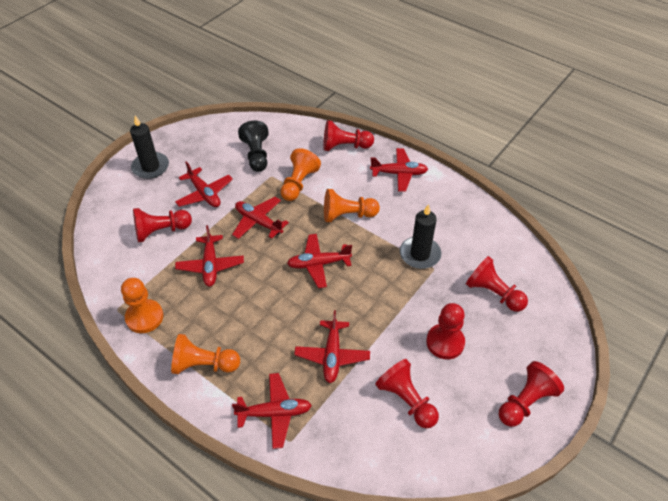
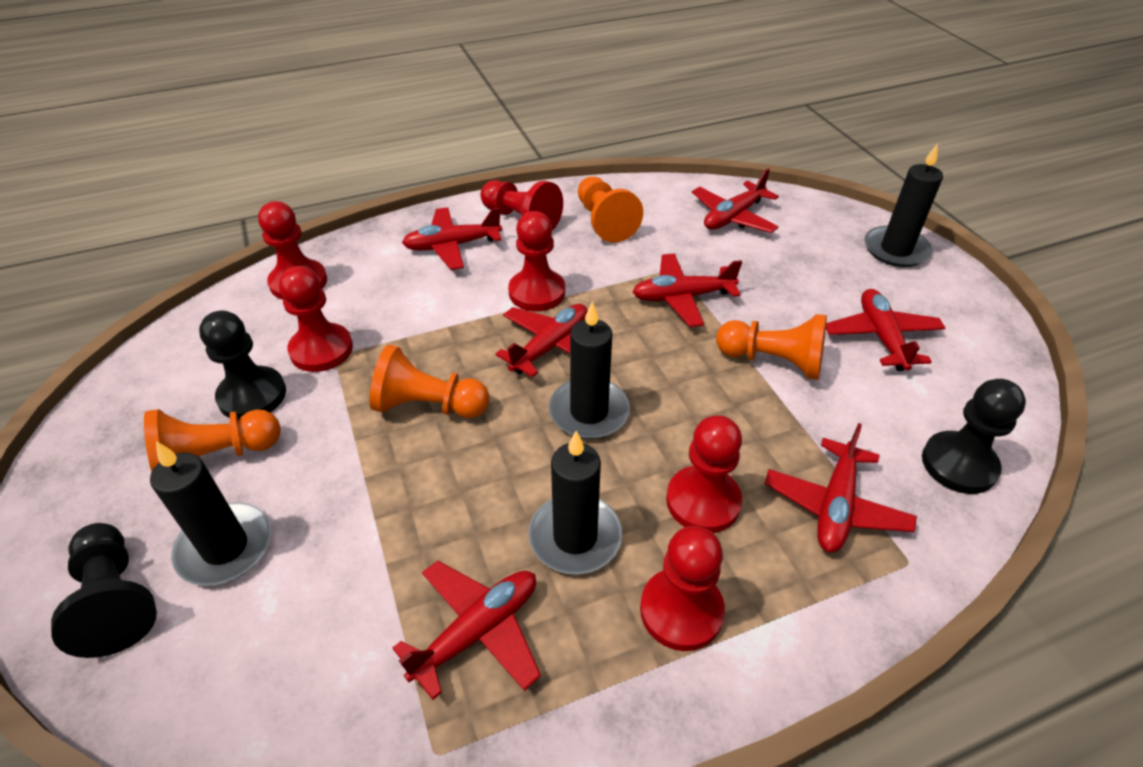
black candle: 2 -> 4
black pawn: 1 -> 3

